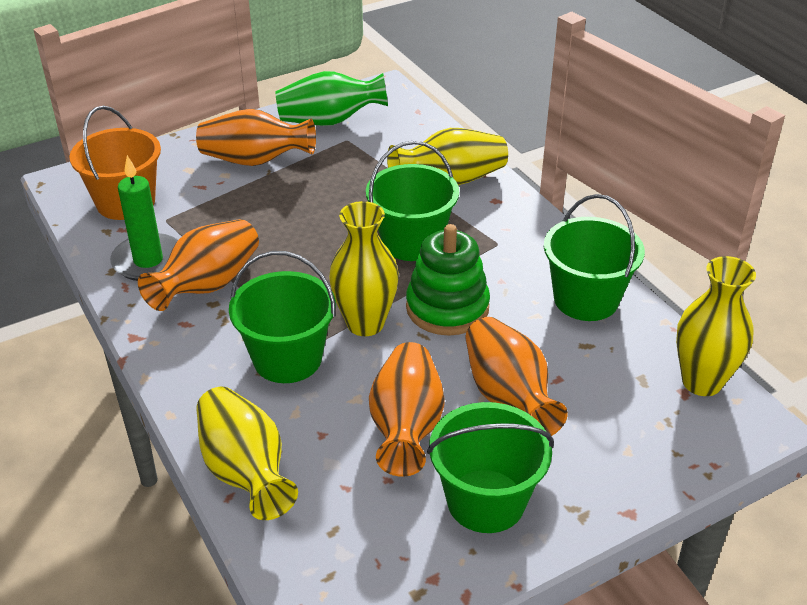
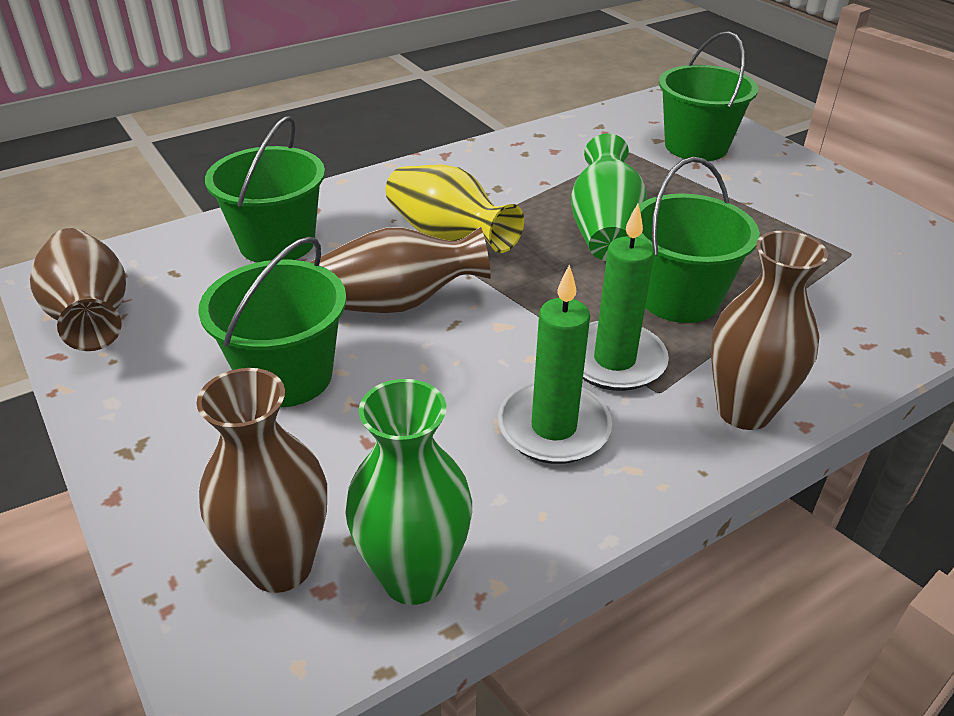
brown vase: 0 -> 4
green candle: 1 -> 2
green stacking toy: 1 -> 0
green vase: 1 -> 2
orange bucket: 1 -> 0
orange vase: 4 -> 0
yellow vase: 4 -> 1

